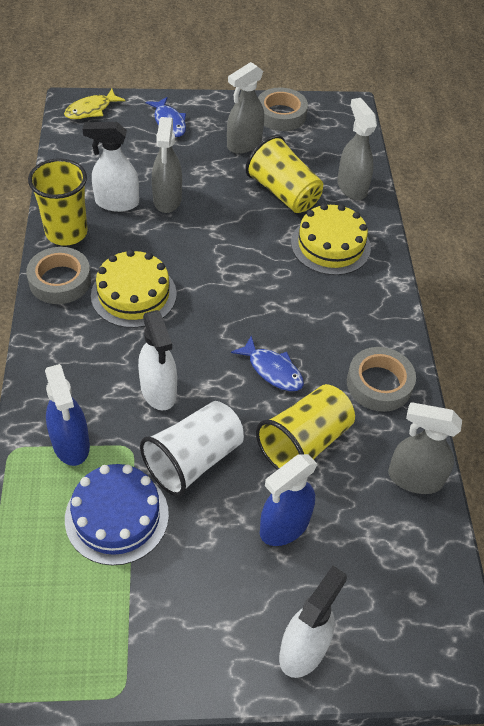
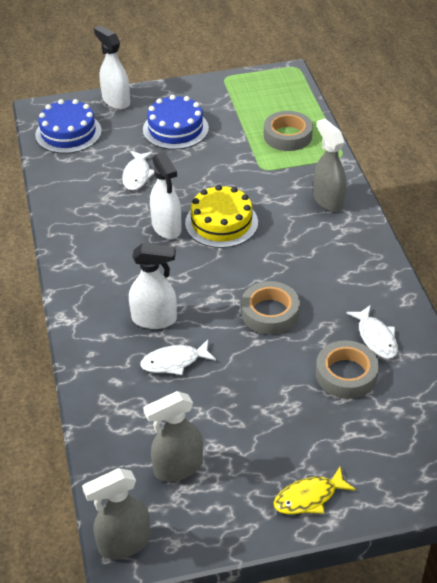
blue cake: 1 -> 2
blue fish: 2 -> 0
blue spray bottle: 2 -> 0
grey spray bottle: 4 -> 3
white cup: 1 -> 0
white fish: 0 -> 3
yellow cake: 2 -> 1
yellow cup: 3 -> 0

